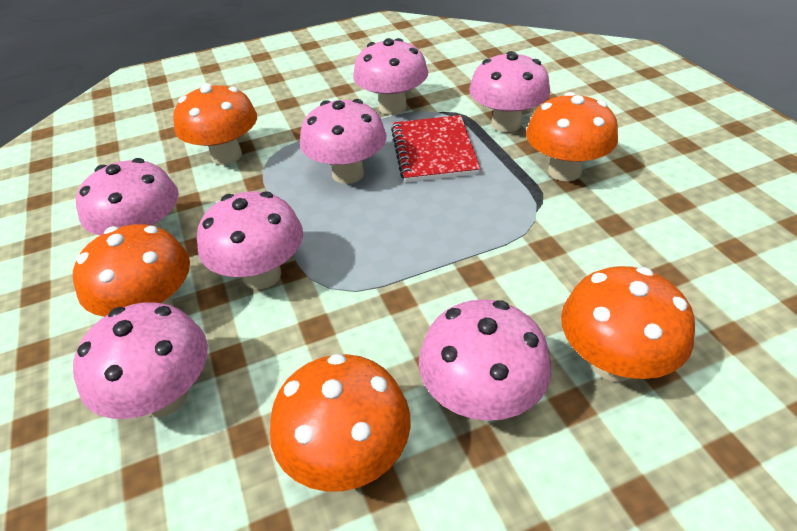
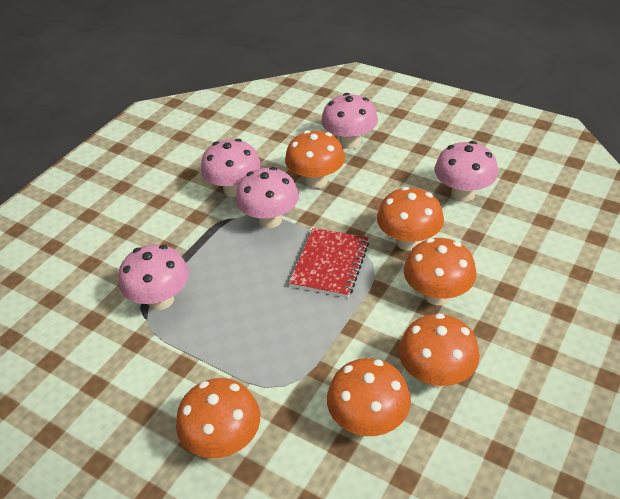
orange mushroom: 5 -> 6
pink mushroom: 7 -> 5

